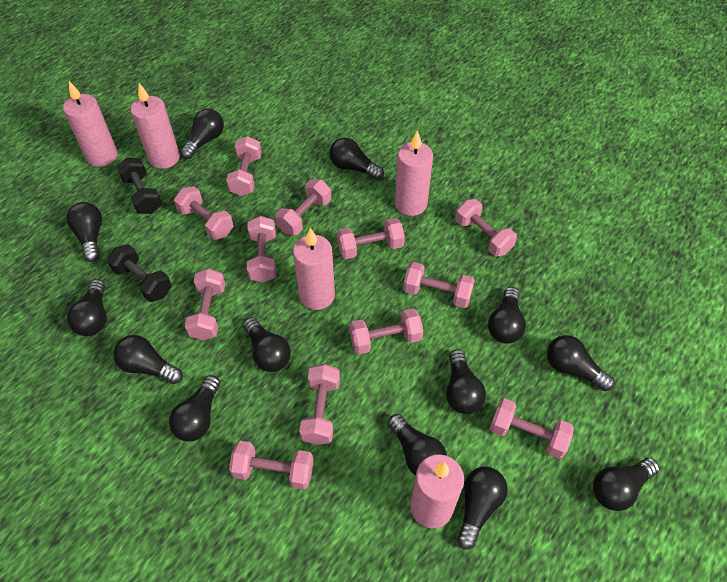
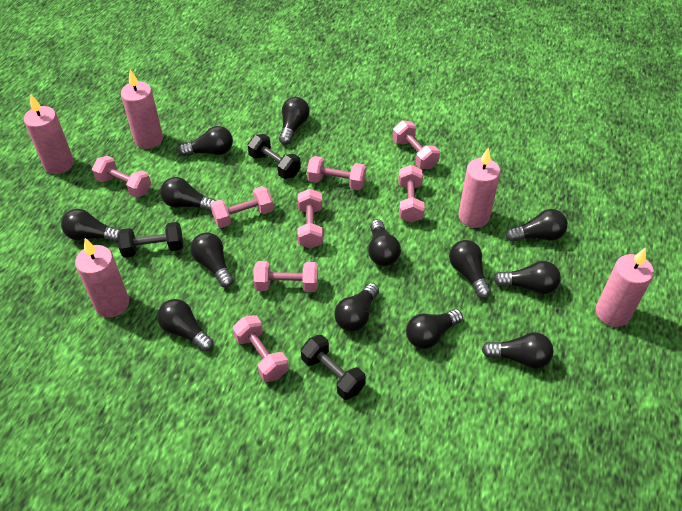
black dumbbell: 2 -> 3
pink dumbbell: 12 -> 8

